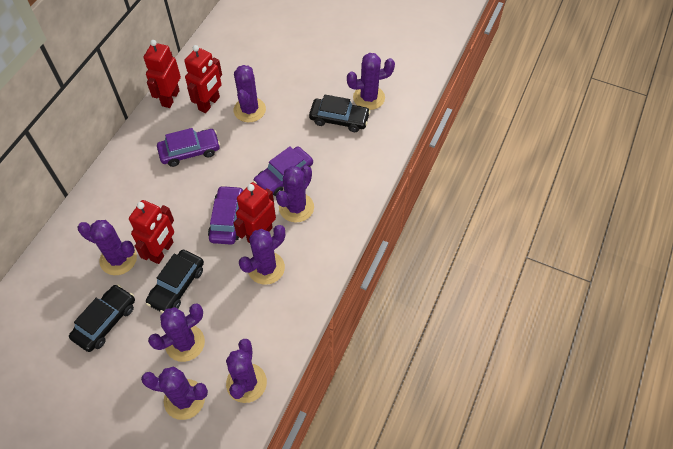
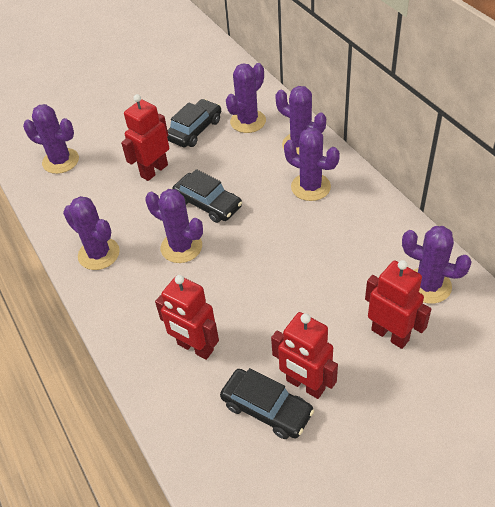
purple cactus: 8 -> 7
purple car: 3 -> 0

